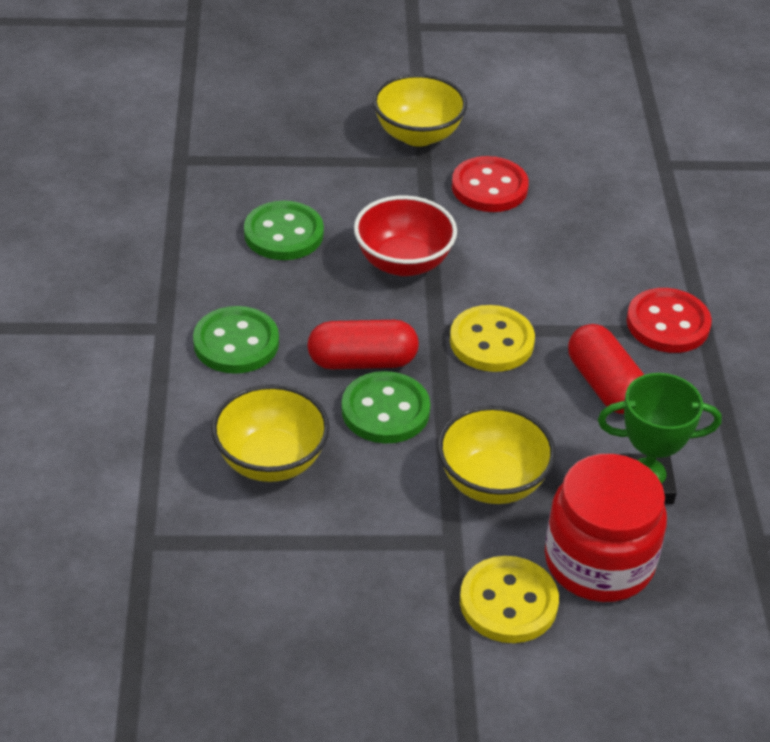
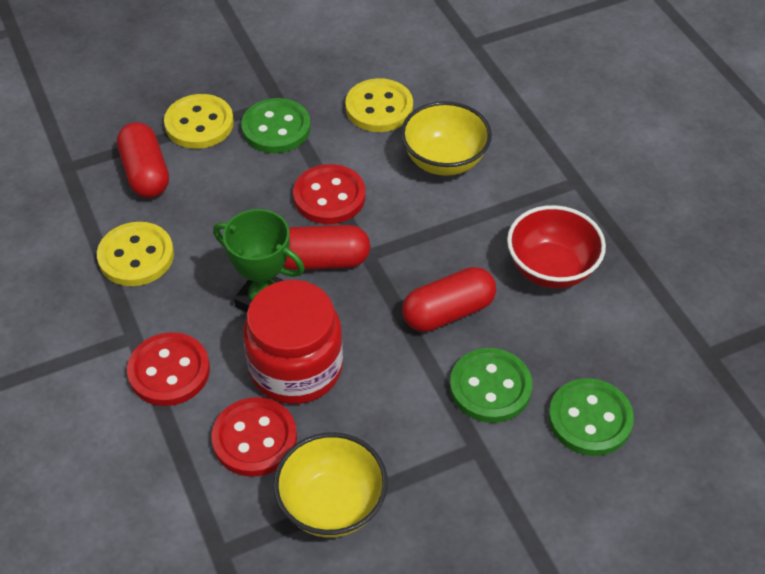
red button: 2 -> 3
red capsule: 2 -> 3
yellow bowl: 3 -> 2
yellow button: 2 -> 3

